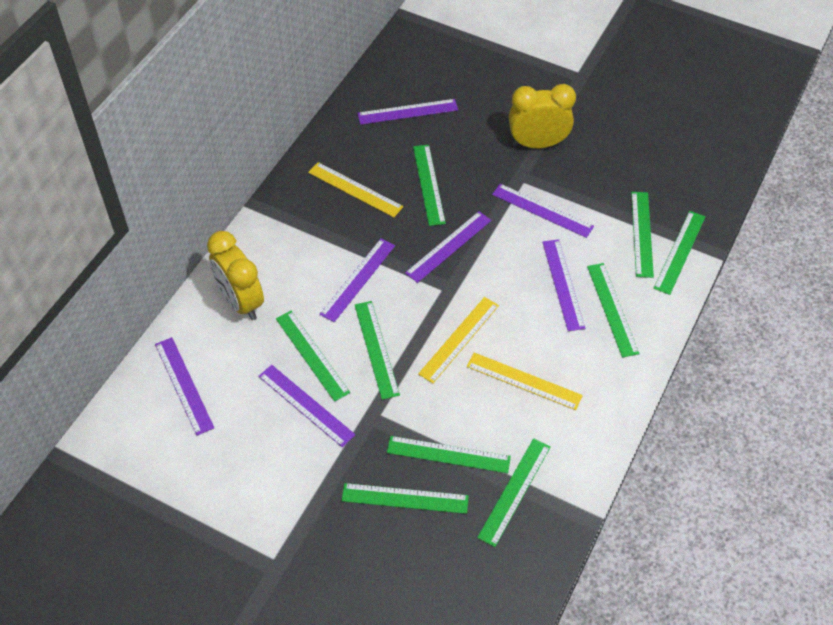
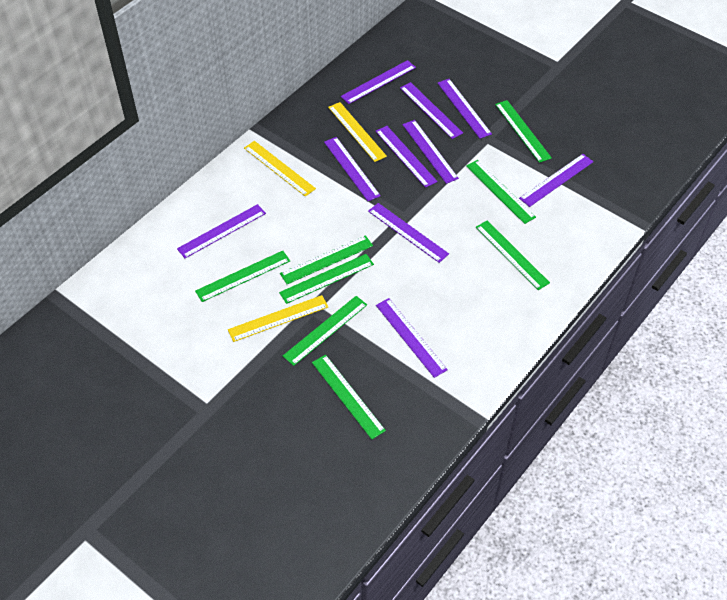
green ruler: 9 -> 8
purple ruler: 7 -> 10
yellow clock: 2 -> 0

